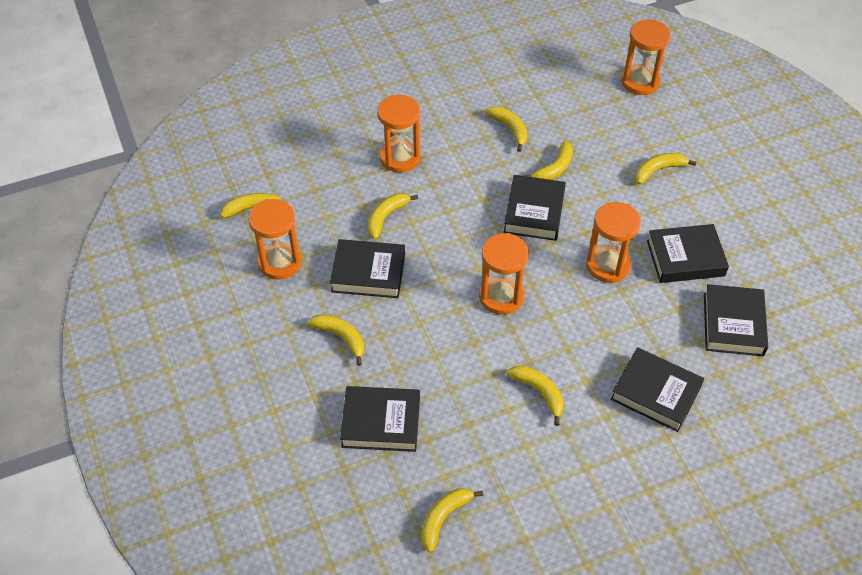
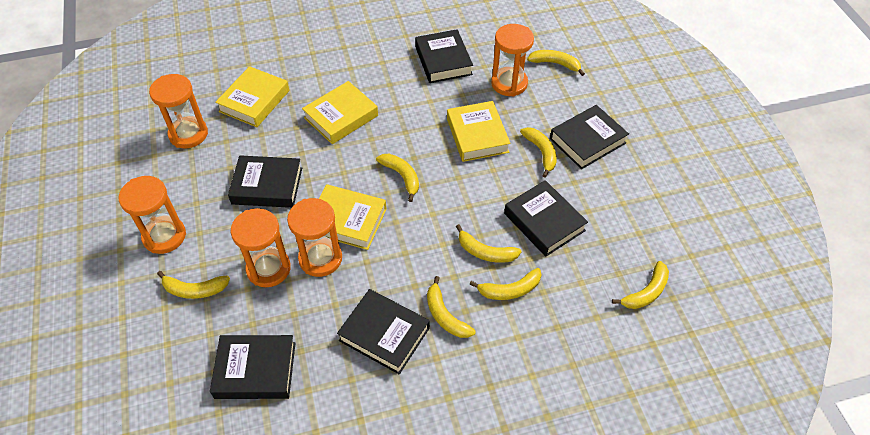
yellow book: 0 -> 4

